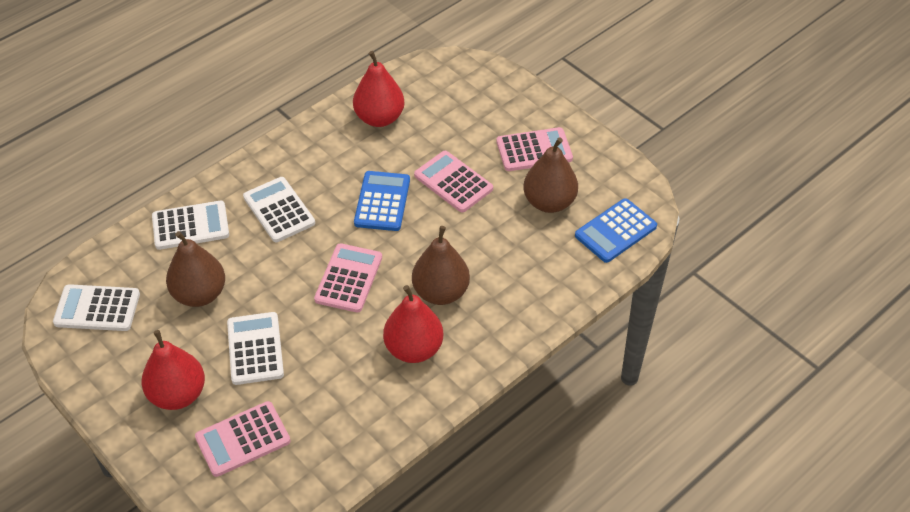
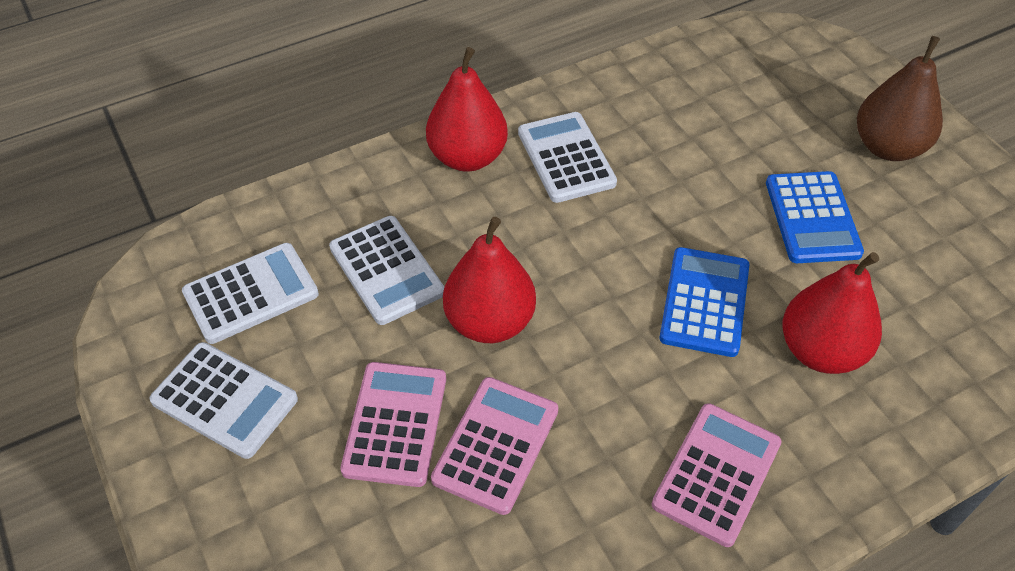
brown pear: 3 -> 1
pink calculator: 4 -> 3

